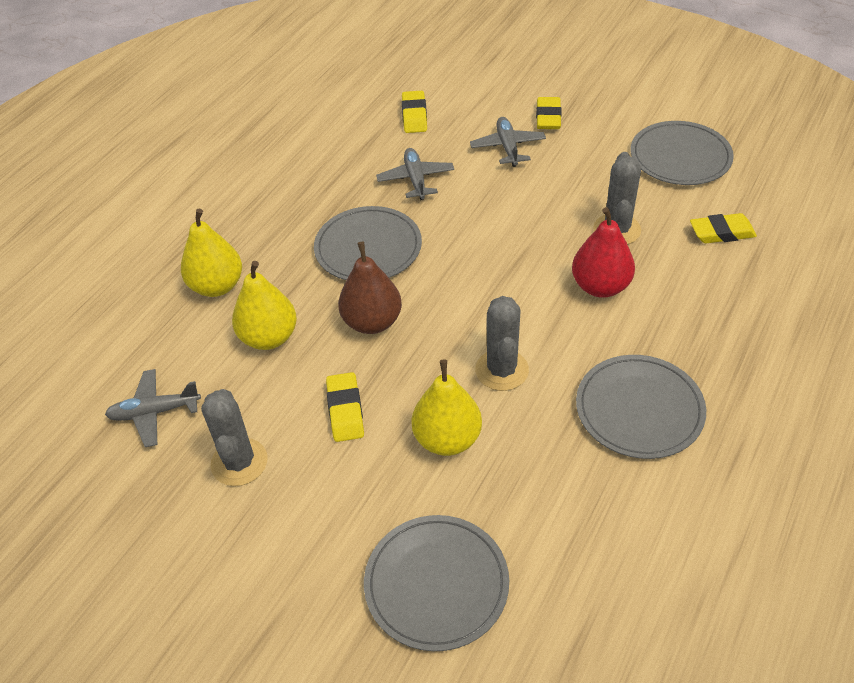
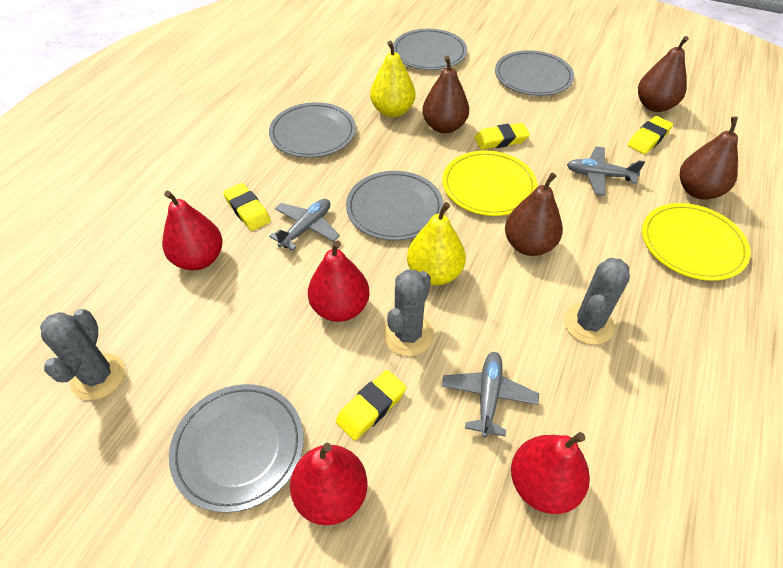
brown pear: 1 -> 4
grey plate: 4 -> 5
red pear: 1 -> 4
yellow pear: 3 -> 2
yellow plate: 0 -> 2

